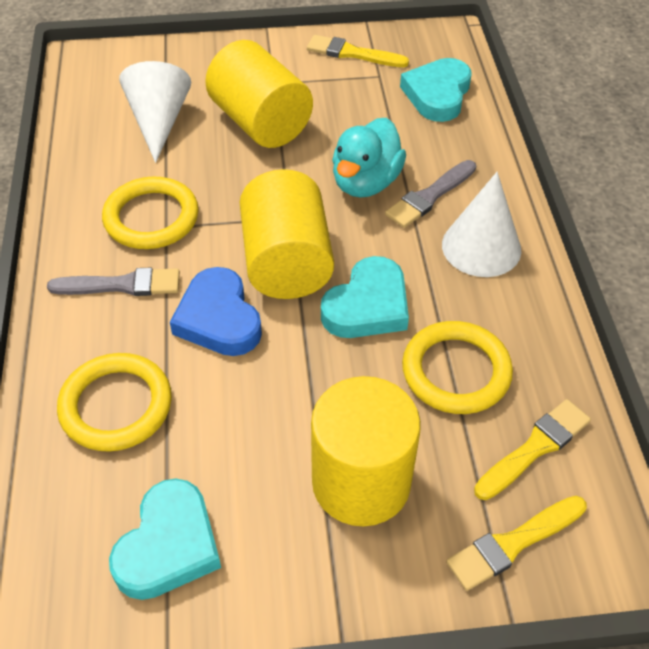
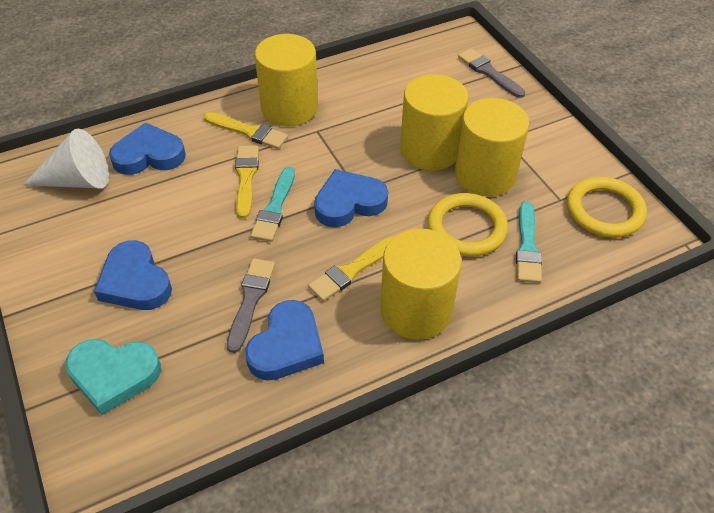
blue heart: 1 -> 4
turquoise brush: 0 -> 2
turquoise duck: 1 -> 0
turquoise heart: 3 -> 1
white cone: 2 -> 1
yellow cylinder: 3 -> 4
yellow ring: 3 -> 2

